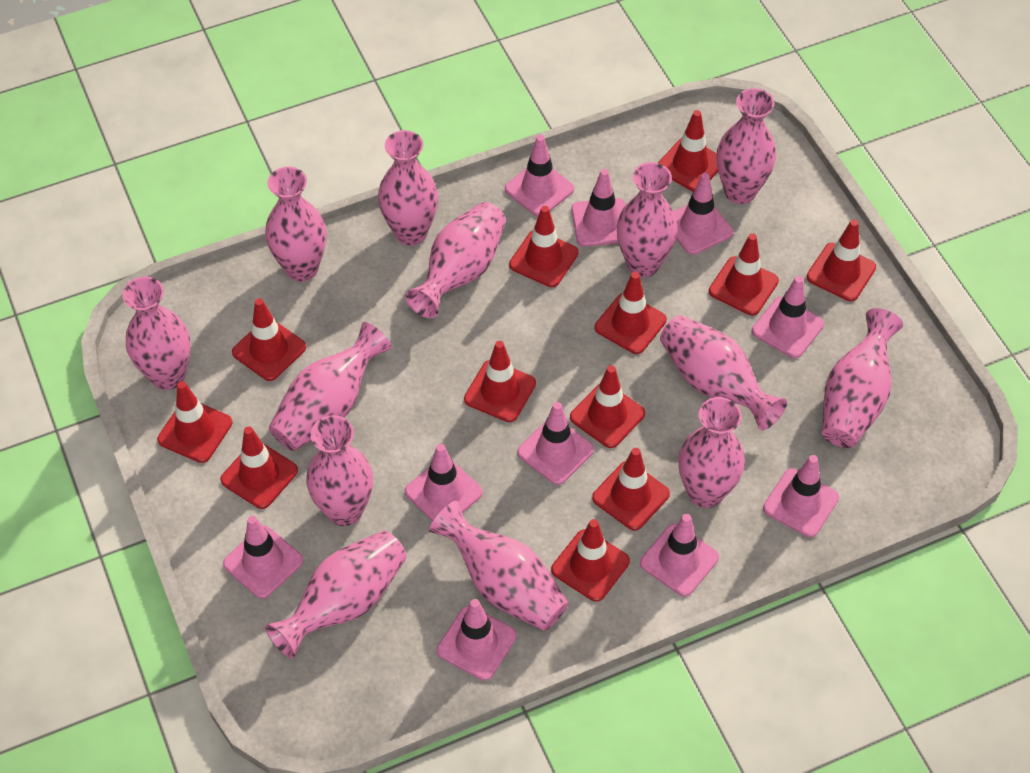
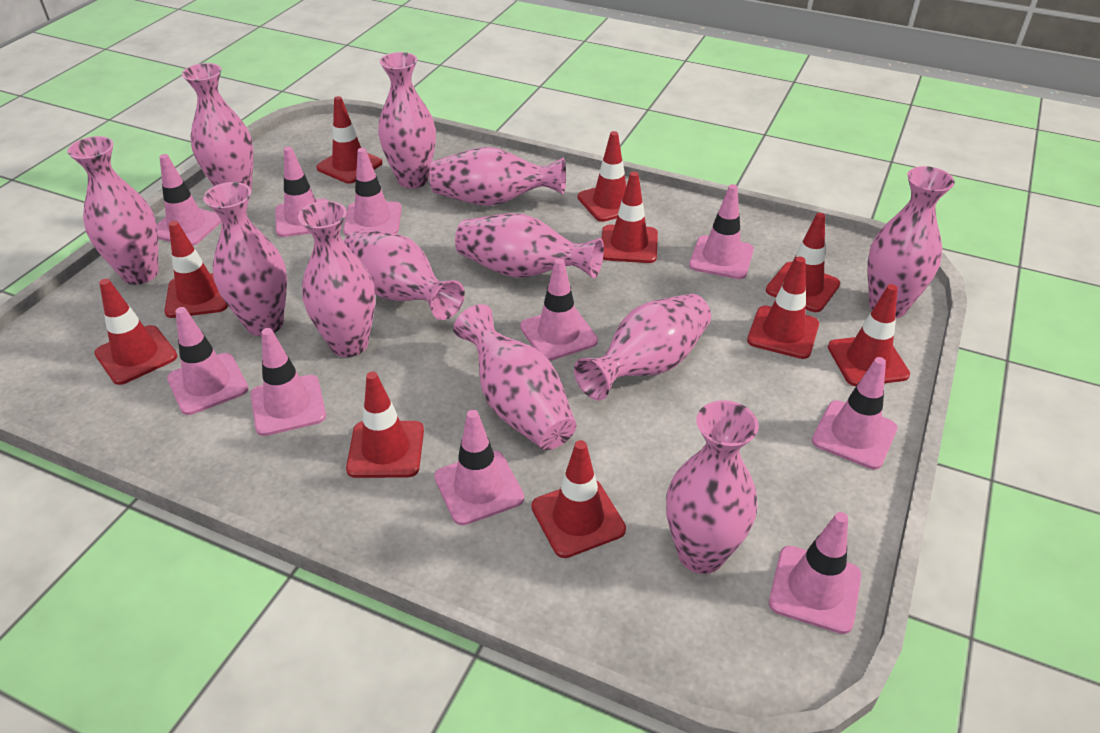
pink vase: 13 -> 12
red traffic cone: 12 -> 10

